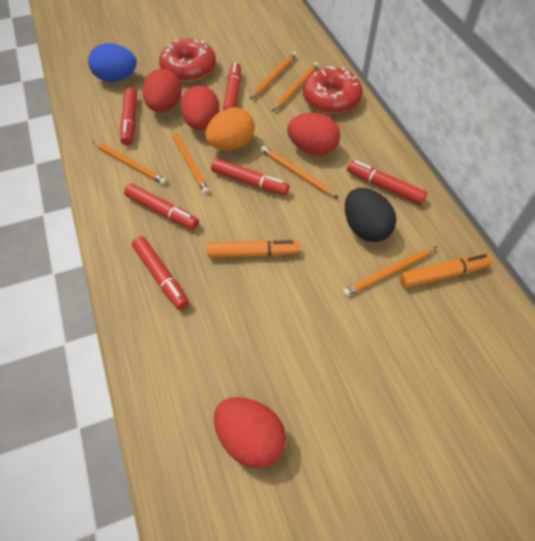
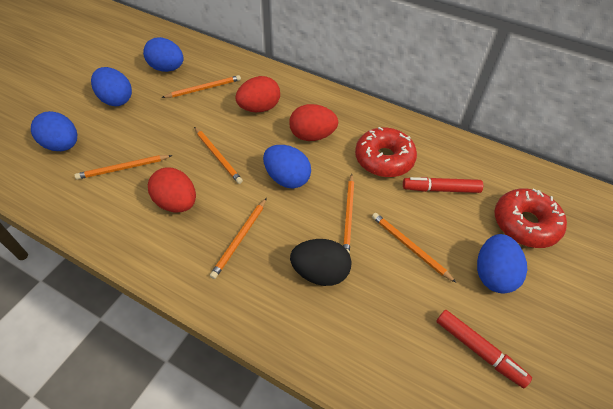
blue egg: 1 -> 5
orange egg: 1 -> 0
orange marker: 2 -> 0
red egg: 4 -> 3
red marker: 6 -> 2

